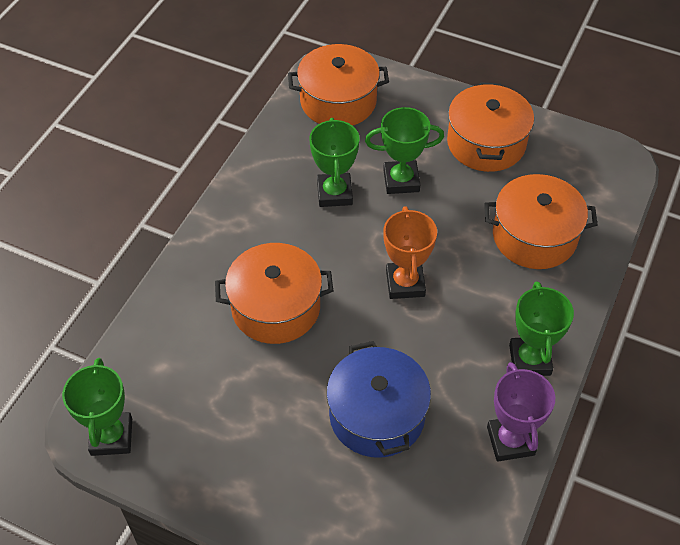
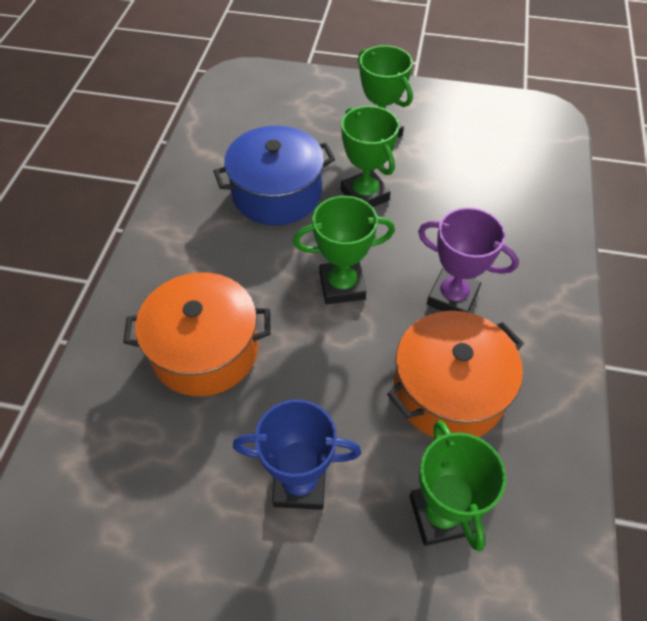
blue trophy: 0 -> 1
orange pot: 4 -> 2
orange trophy: 1 -> 0

